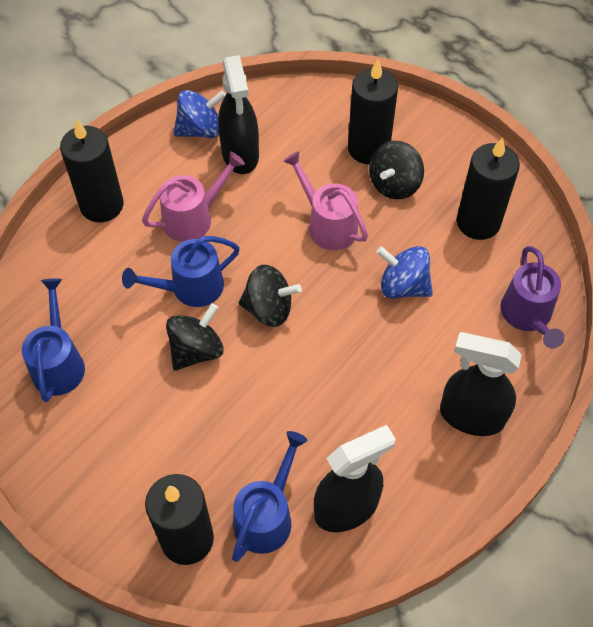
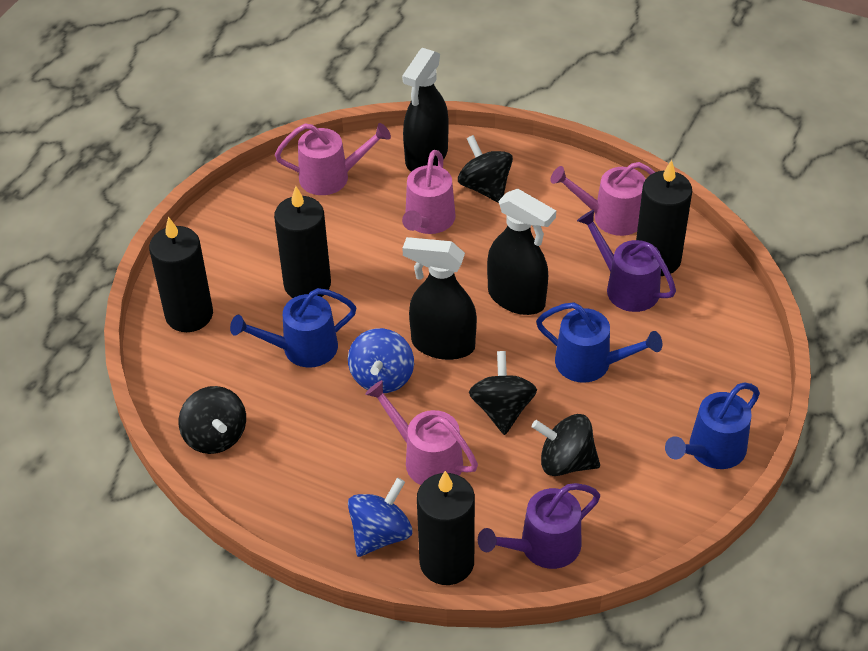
black spinning top: 3 -> 4
pink watering can: 2 -> 4
purple watering can: 1 -> 2

